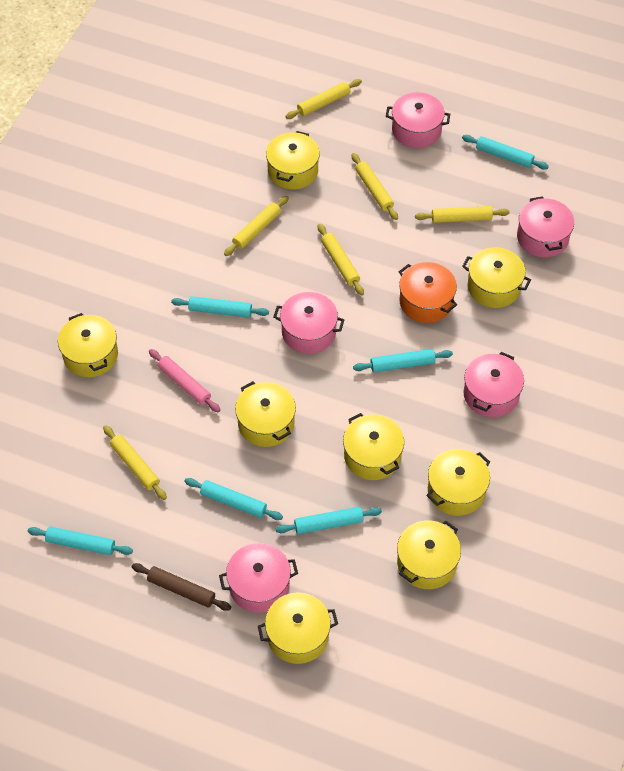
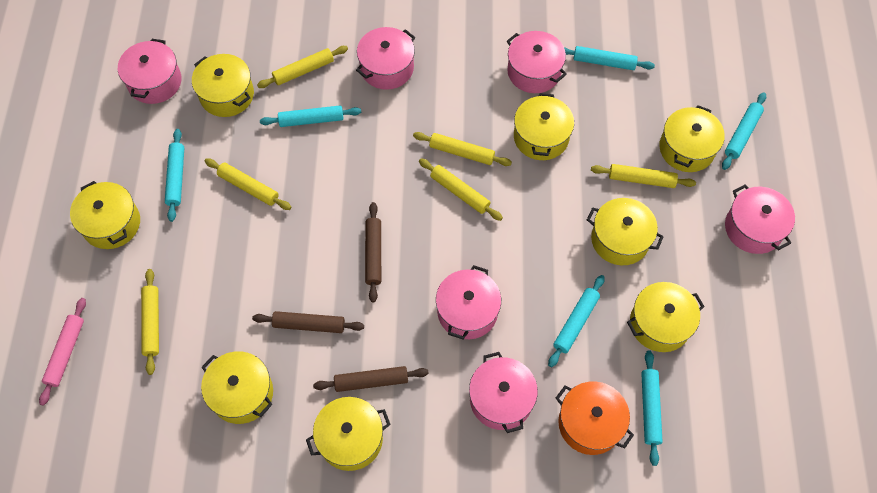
brown rolling pin: 1 -> 3
pink pot: 5 -> 6

